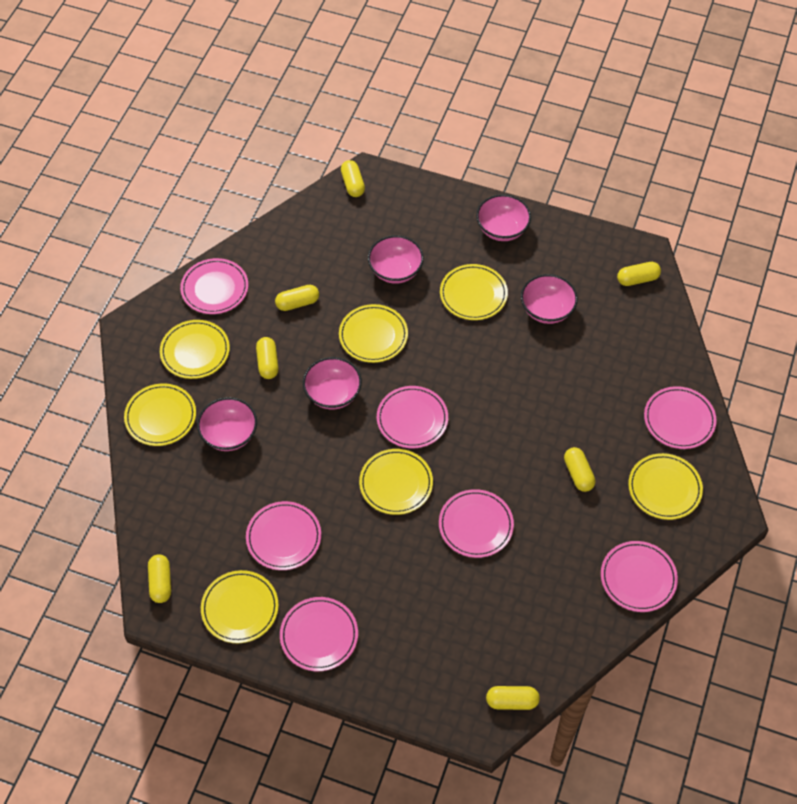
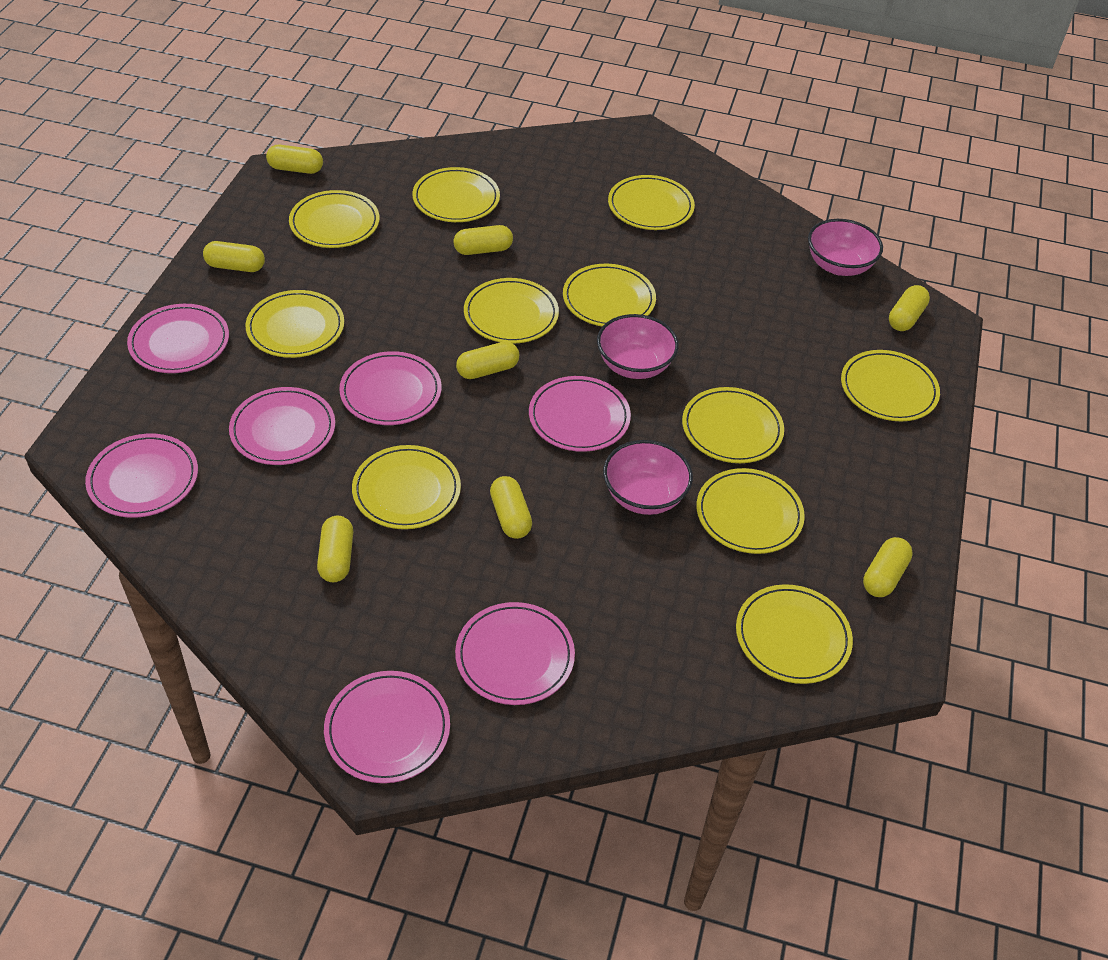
pink bowl: 5 -> 3
yellow capsule: 7 -> 8
yellow plate: 7 -> 11

